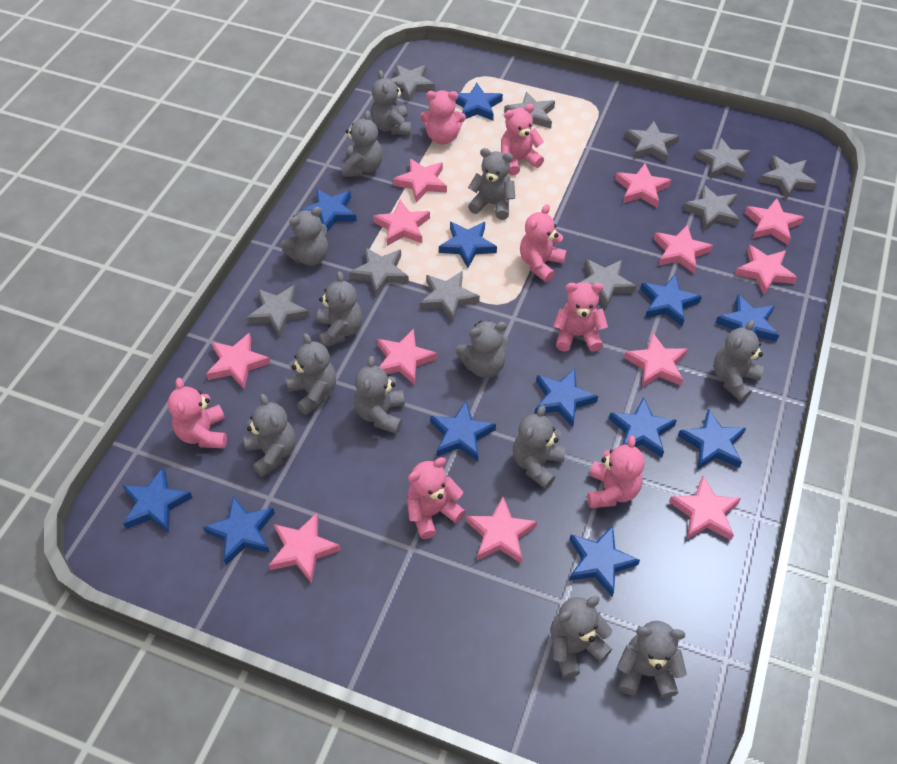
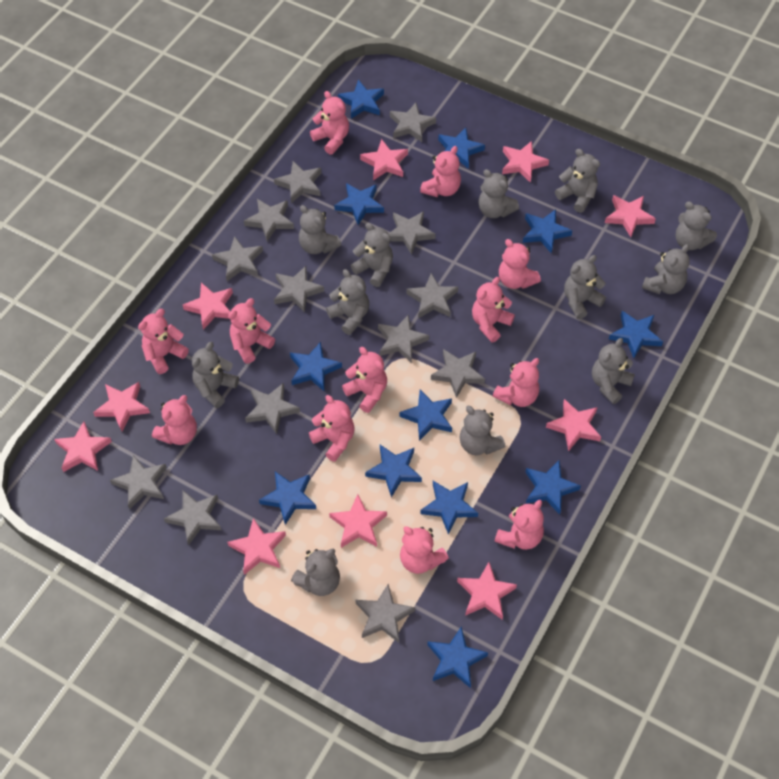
grey star: 10 -> 13
grey teddy bear: 13 -> 12
pink star: 12 -> 10
pink teddy bear: 7 -> 12

